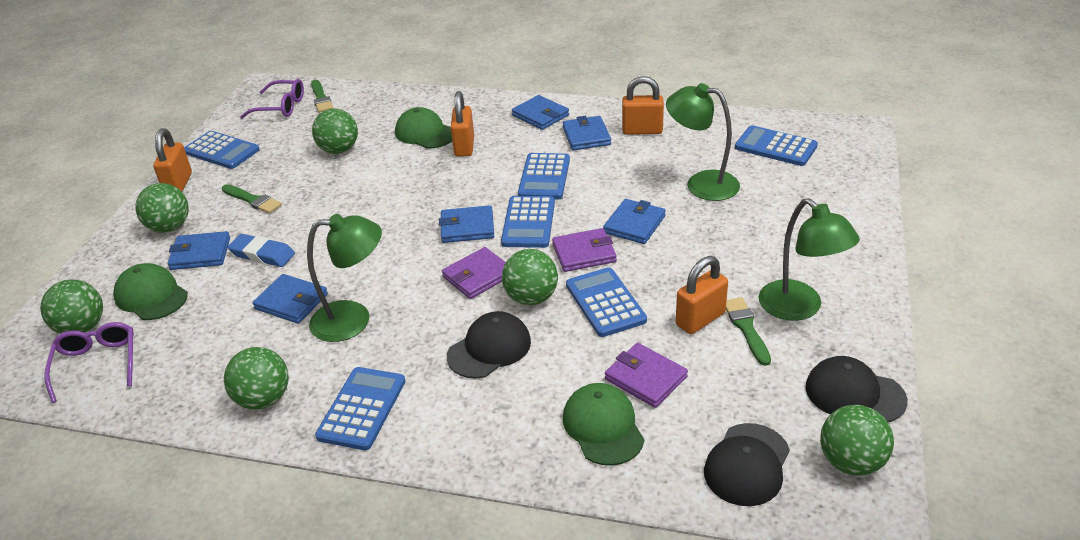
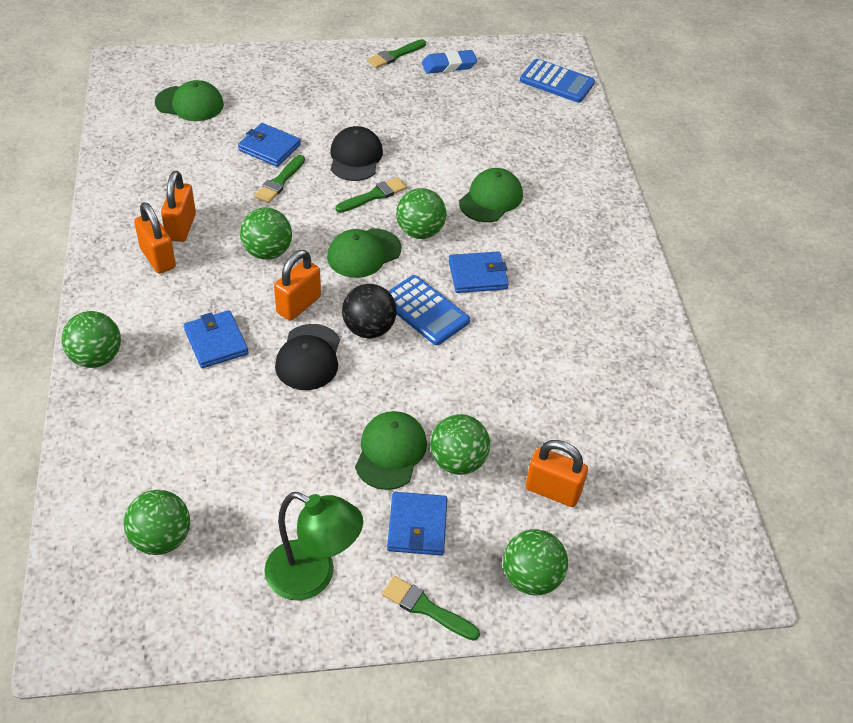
black ball: 0 -> 1
black cap: 3 -> 2
blue calculator: 6 -> 2
blue wallet: 6 -> 4
green brush: 3 -> 4
green cap: 3 -> 4
green lamp: 3 -> 1
purple glasses: 2 -> 0
purple wallet: 3 -> 0

